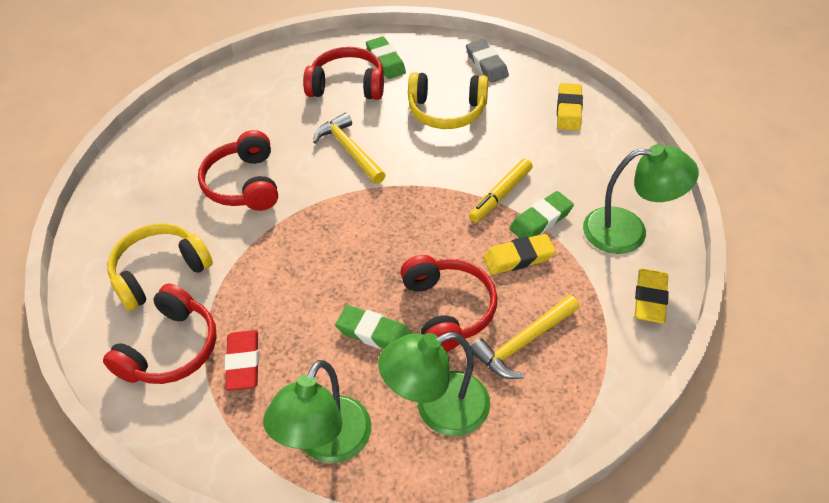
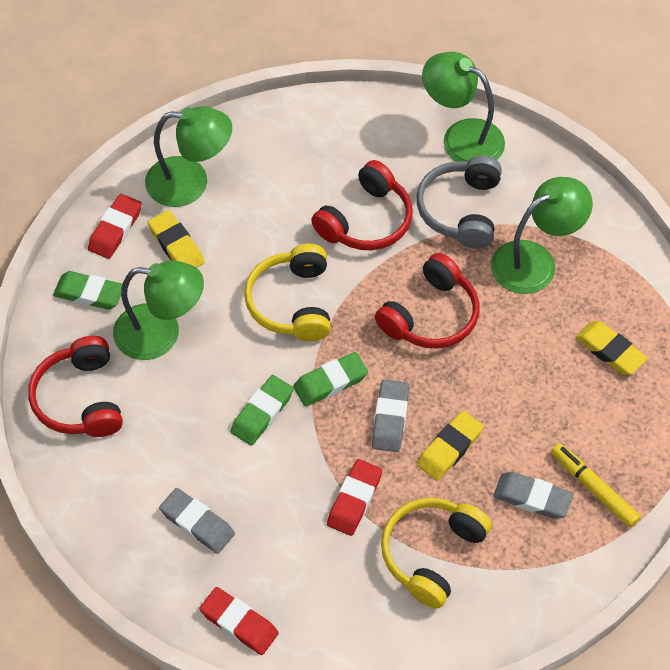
green lamp: 3 -> 4
grey eraser: 1 -> 3
grey headphones: 0 -> 1
red eraser: 1 -> 3
red headphones: 4 -> 3
yellow hammer: 2 -> 0

